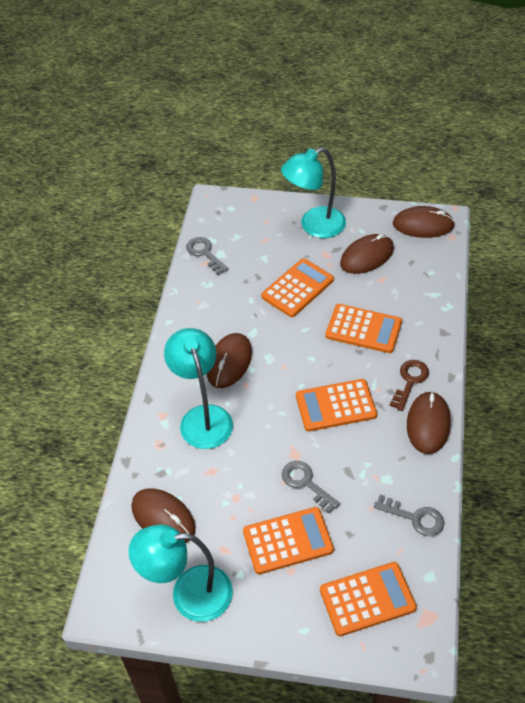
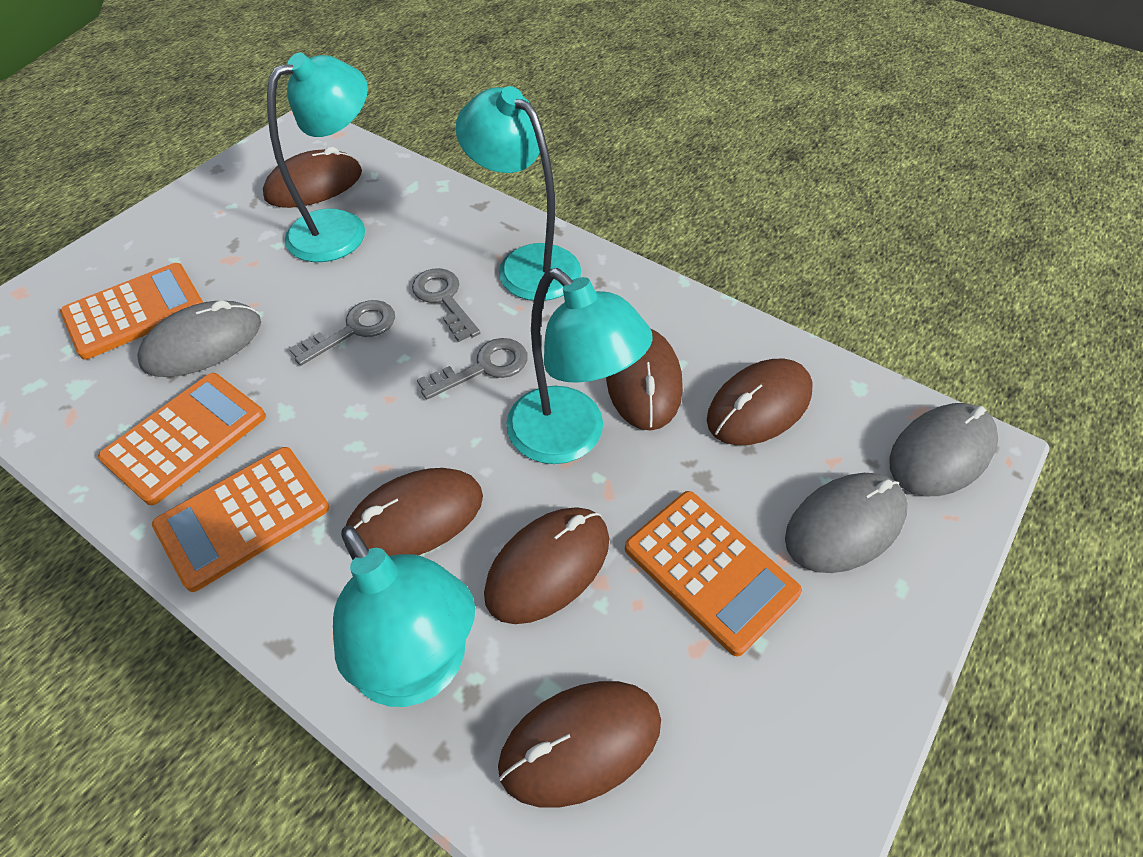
brown key: 1 -> 0
brown mouse: 5 -> 6
grey mouse: 0 -> 3
orange calculator: 5 -> 4
turquoise lamp: 3 -> 4

